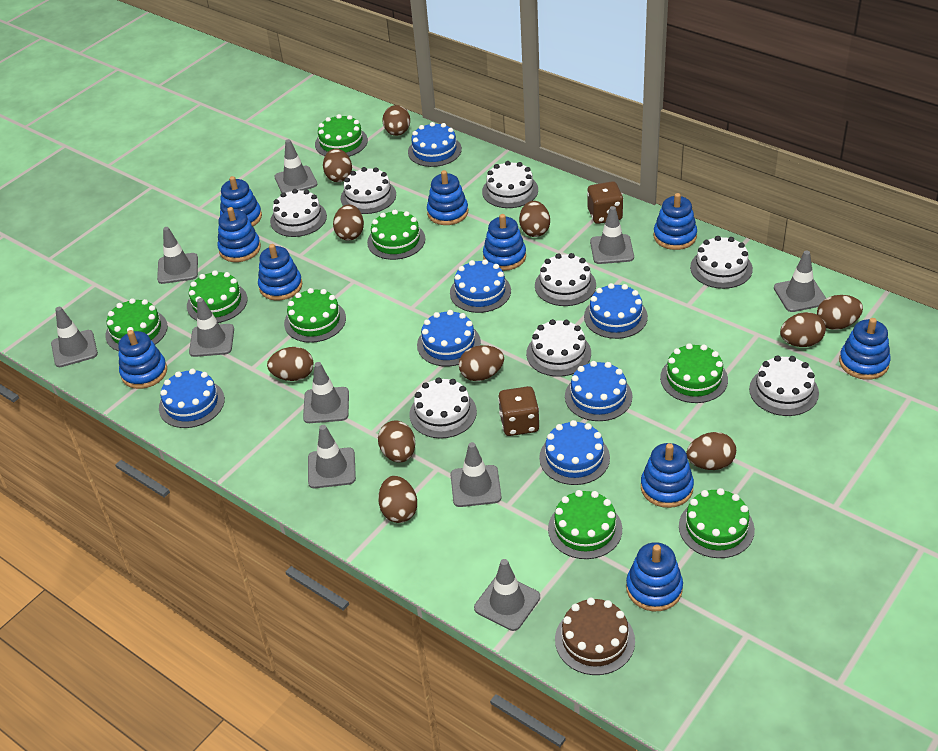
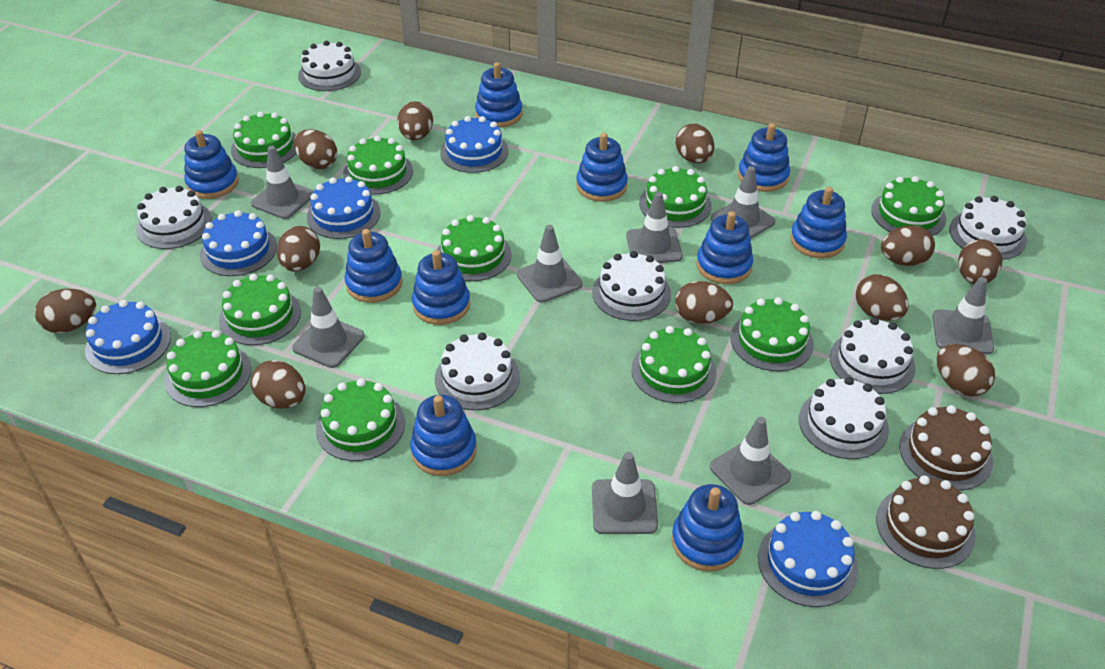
blue cake: 7 -> 5
brown cake: 1 -> 2
brown dice: 2 -> 0
green cake: 8 -> 10
grey traffic cone: 10 -> 8
white cake: 8 -> 7

